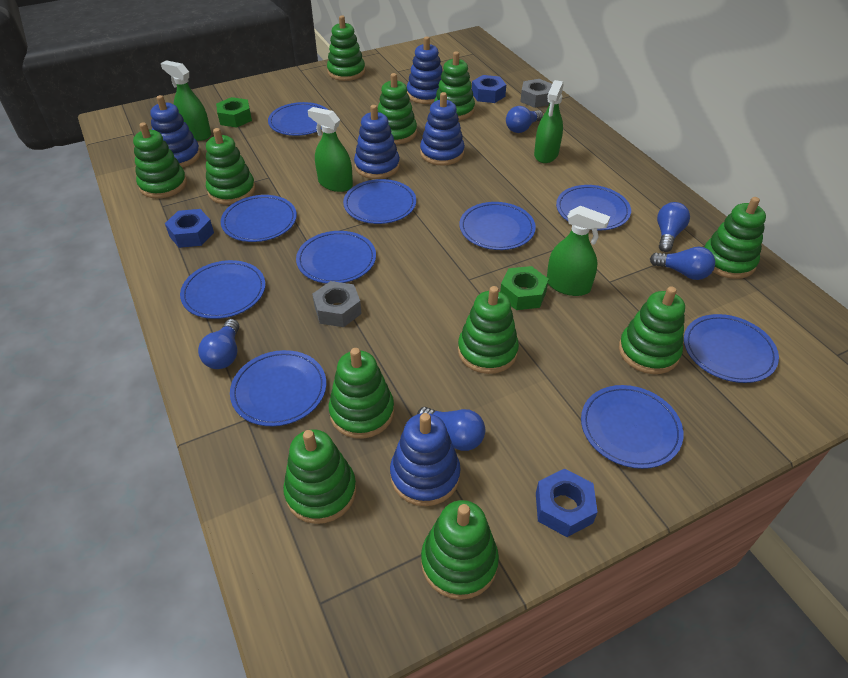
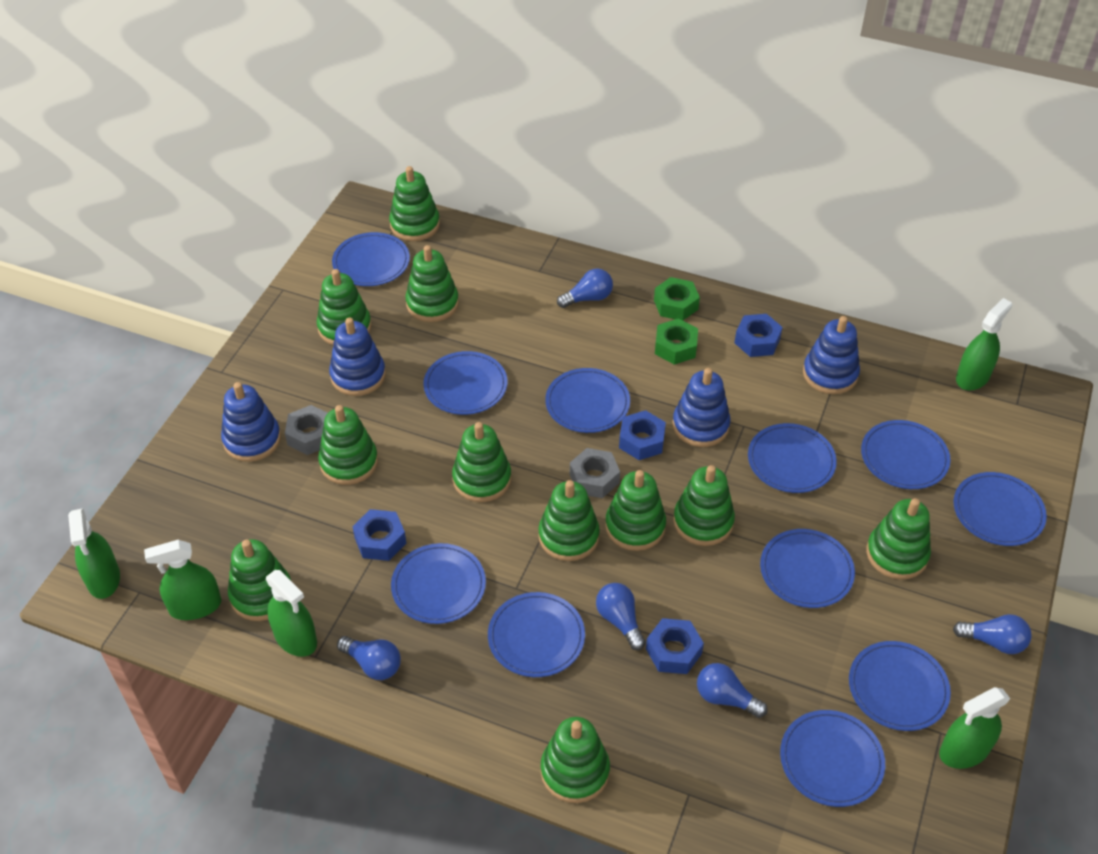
blue nut: 3 -> 4
blue plate: 10 -> 11
blue stacking toy: 5 -> 4
green spray bottle: 4 -> 5

